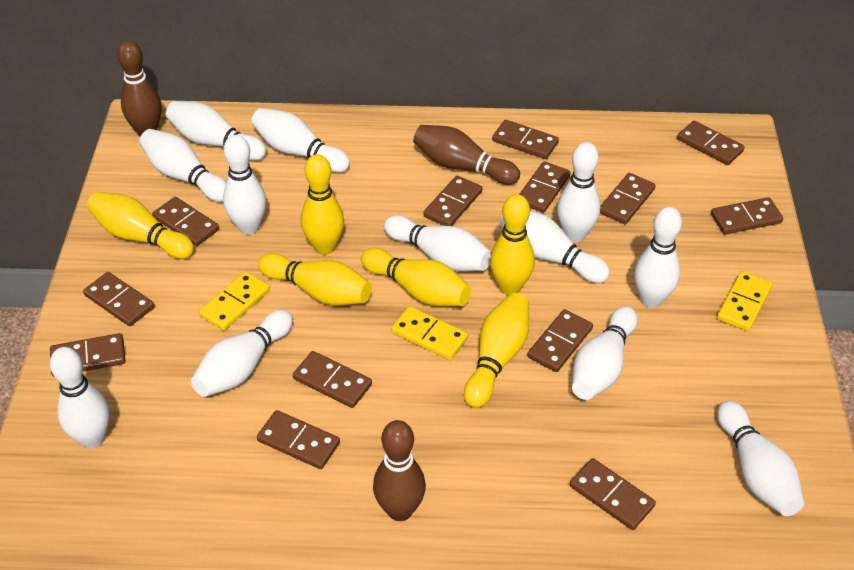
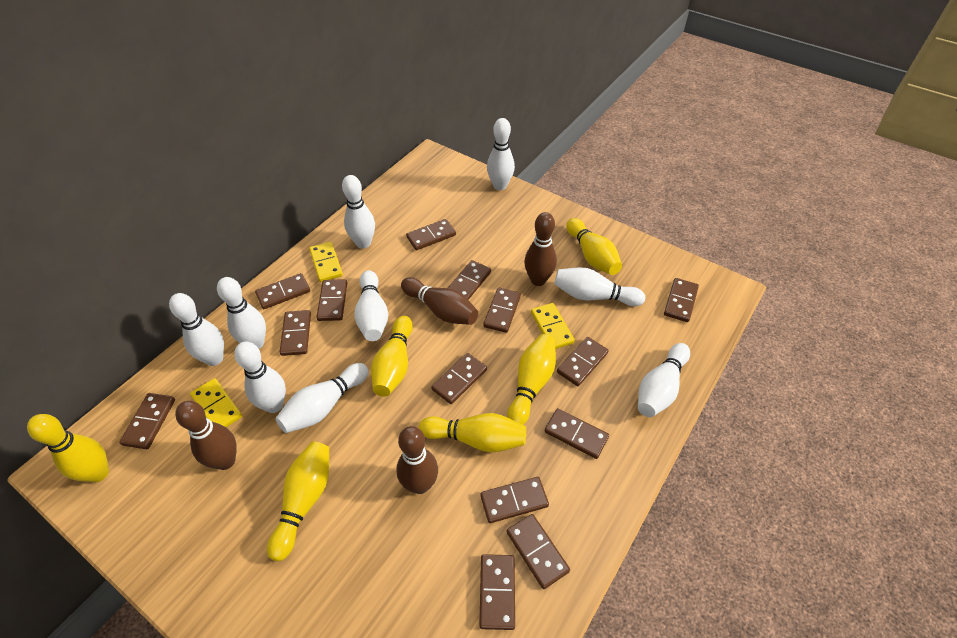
brown bowling pin: 3 -> 4
brown domino: 13 -> 14
white bowling pin: 12 -> 9

